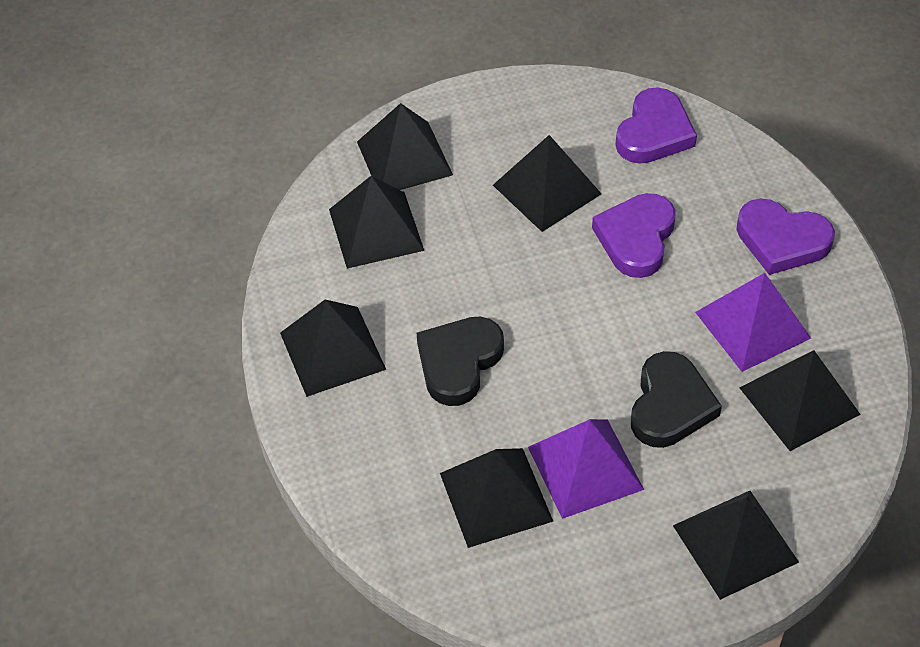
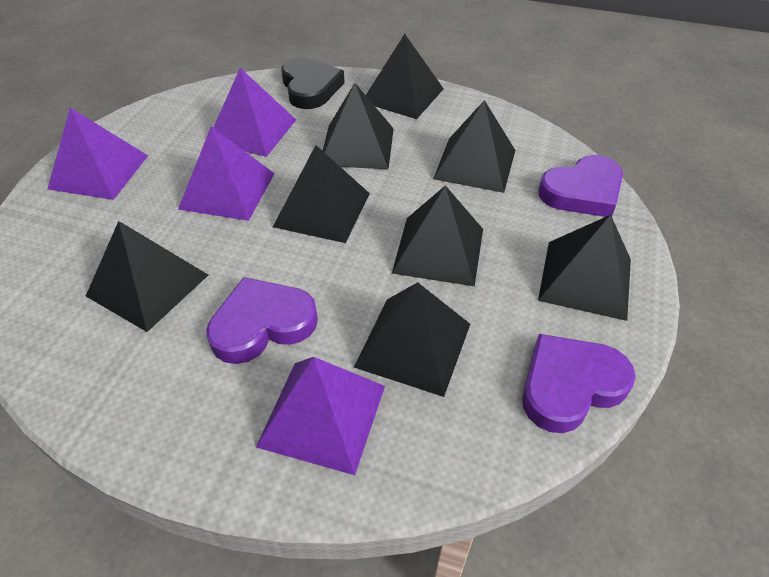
black heart: 2 -> 1
black pyramid: 7 -> 8
purple pyramid: 2 -> 4

